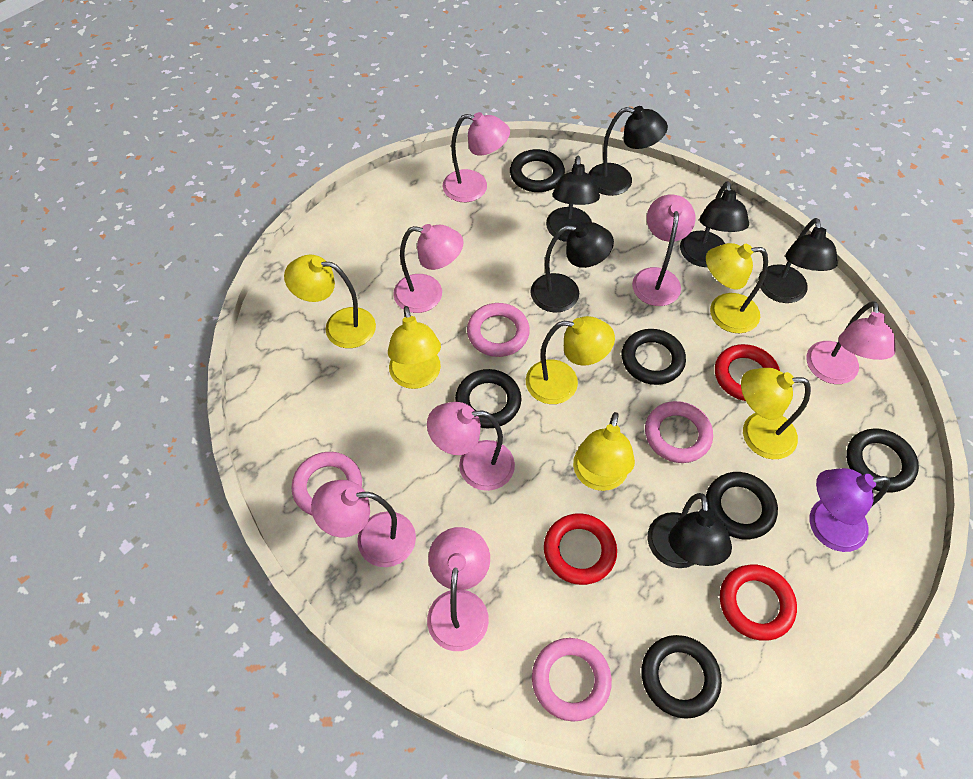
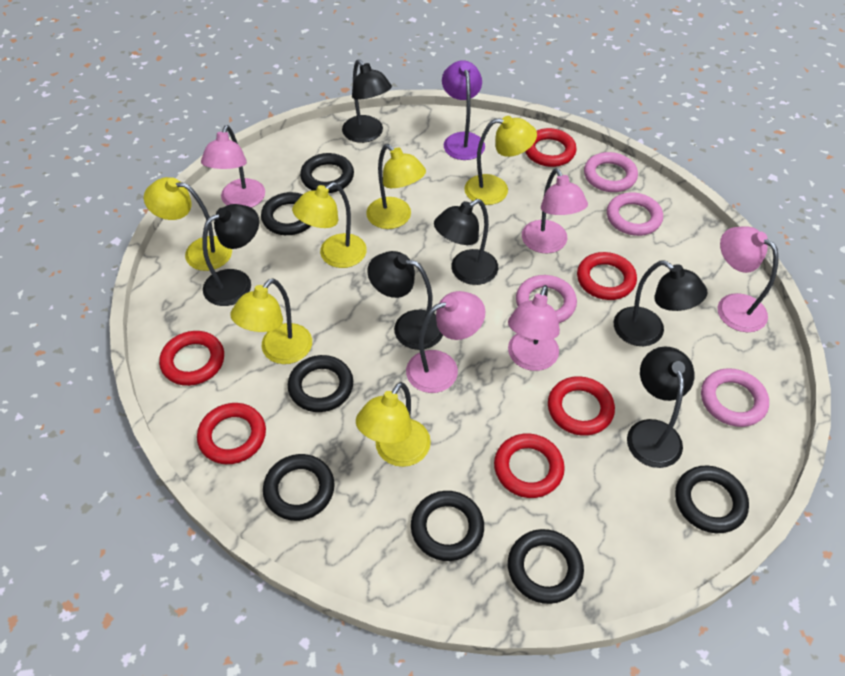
black ring: 6 -> 7
pink lamp: 7 -> 5
red ring: 3 -> 6

